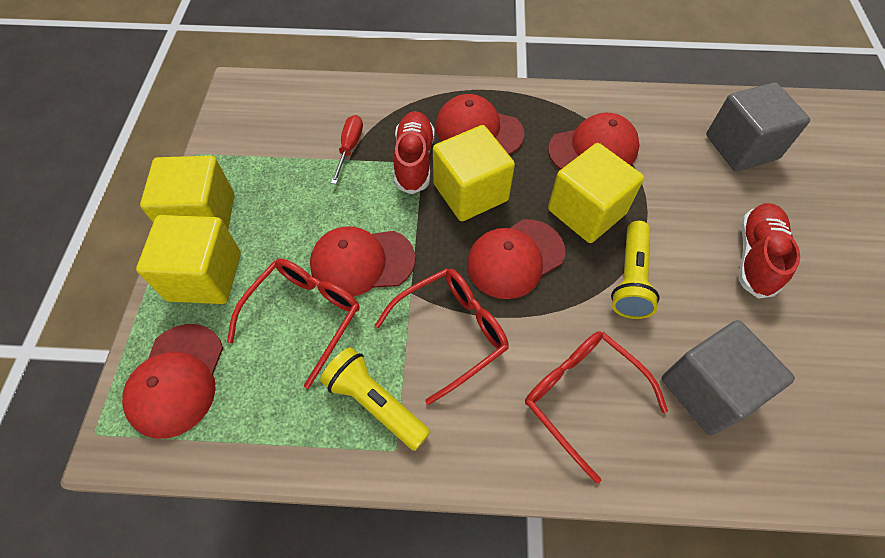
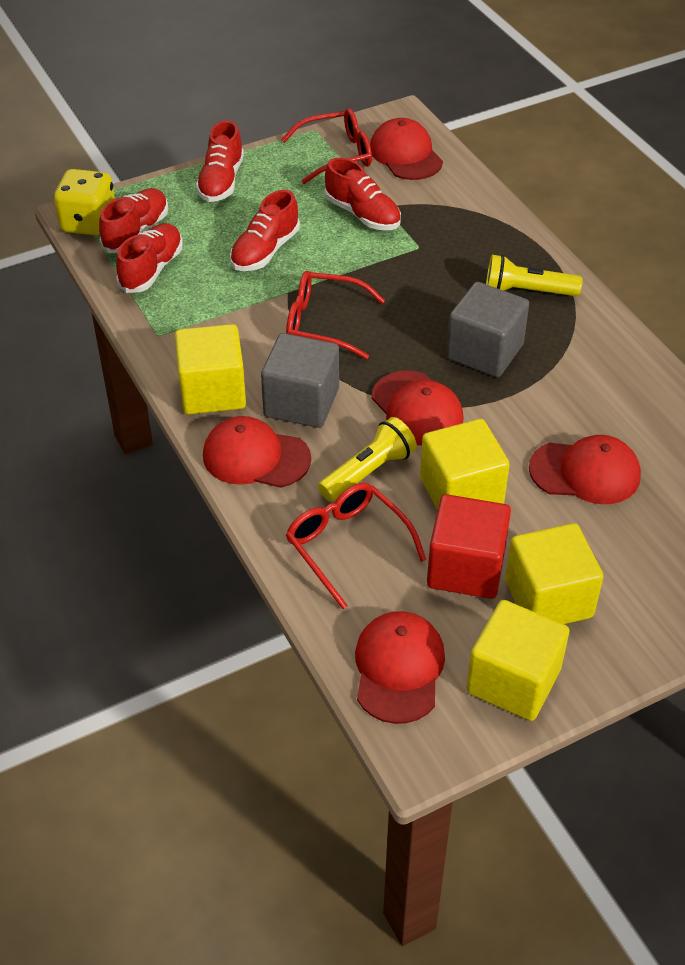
red cube: 0 -> 1
red screwdriver: 1 -> 0
red shoe: 2 -> 5
yellow dice: 0 -> 1

